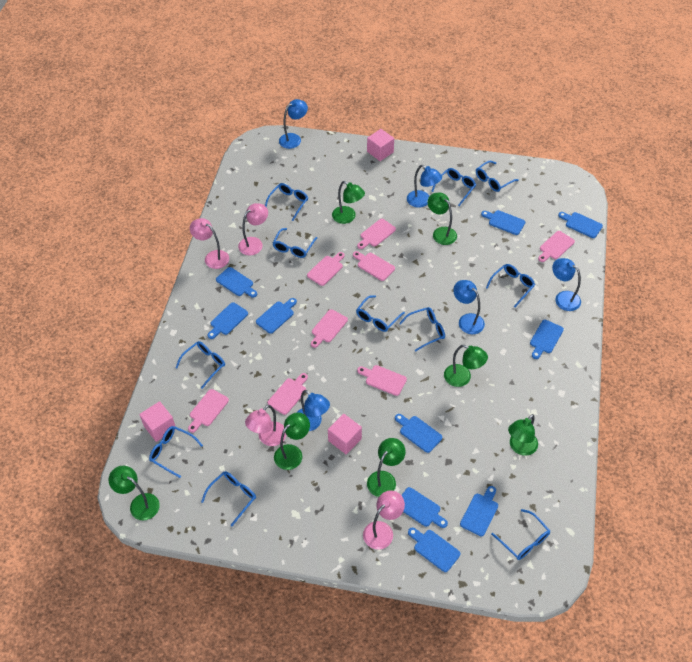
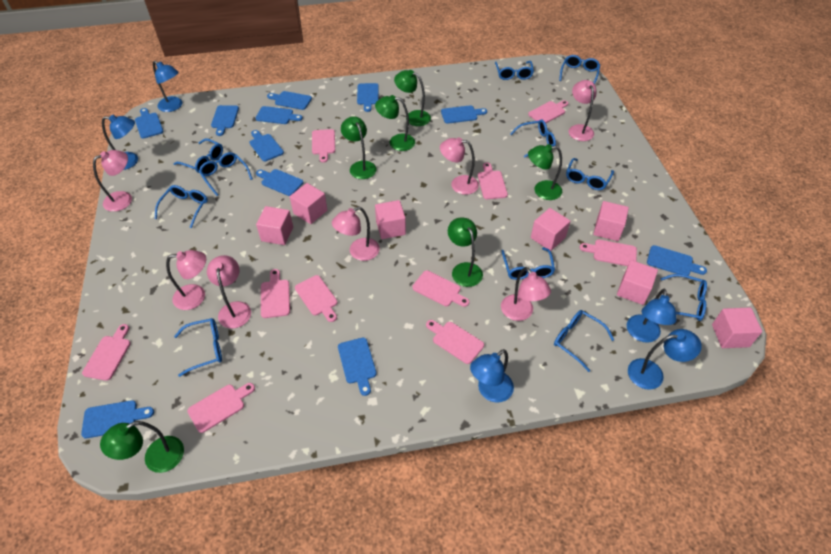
blue cutting board: 10 -> 11
green lamp: 7 -> 6
pink cube: 3 -> 7
pink cutting board: 8 -> 10
pink lamp: 4 -> 7

